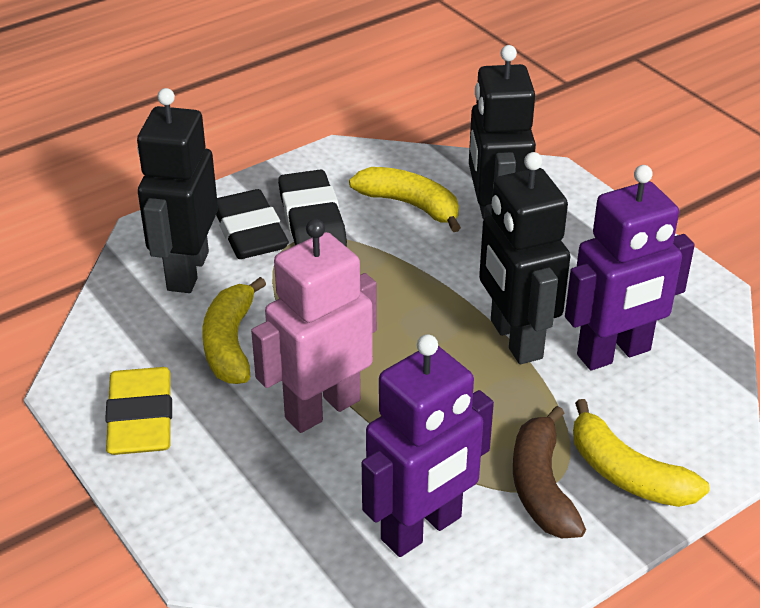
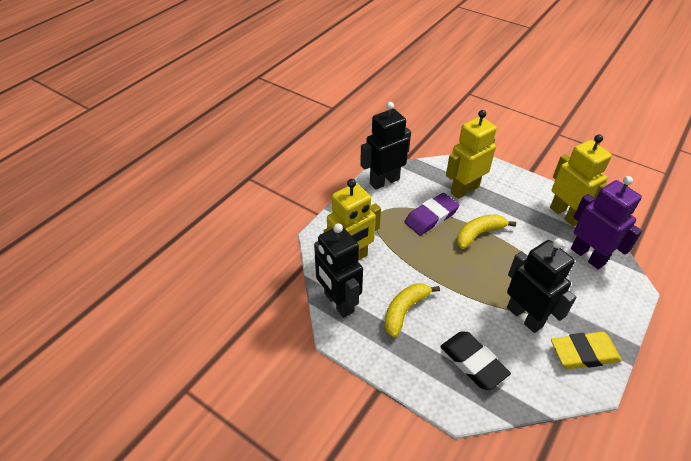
black eraser: 2 -> 1
brown banana: 1 -> 0
pink robot: 1 -> 0
purple eraser: 0 -> 1
purple robot: 2 -> 1
yellow banana: 3 -> 2
yellow robot: 0 -> 3

